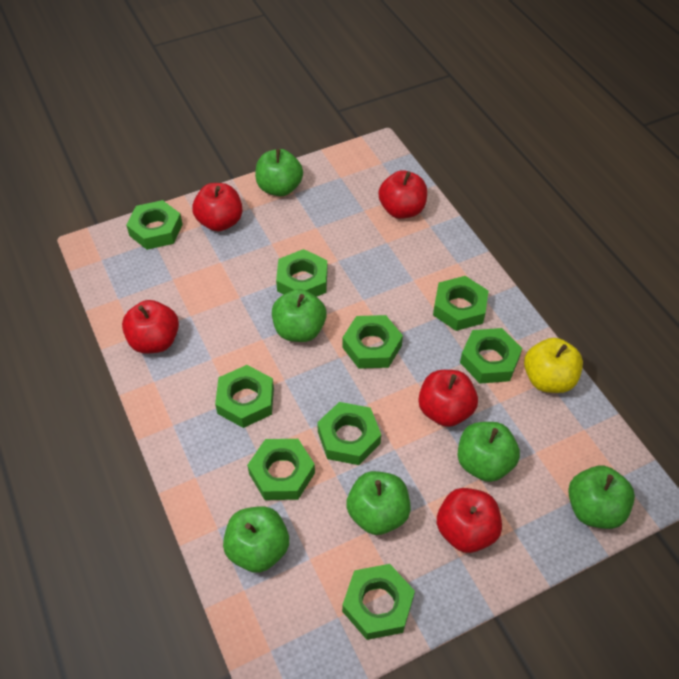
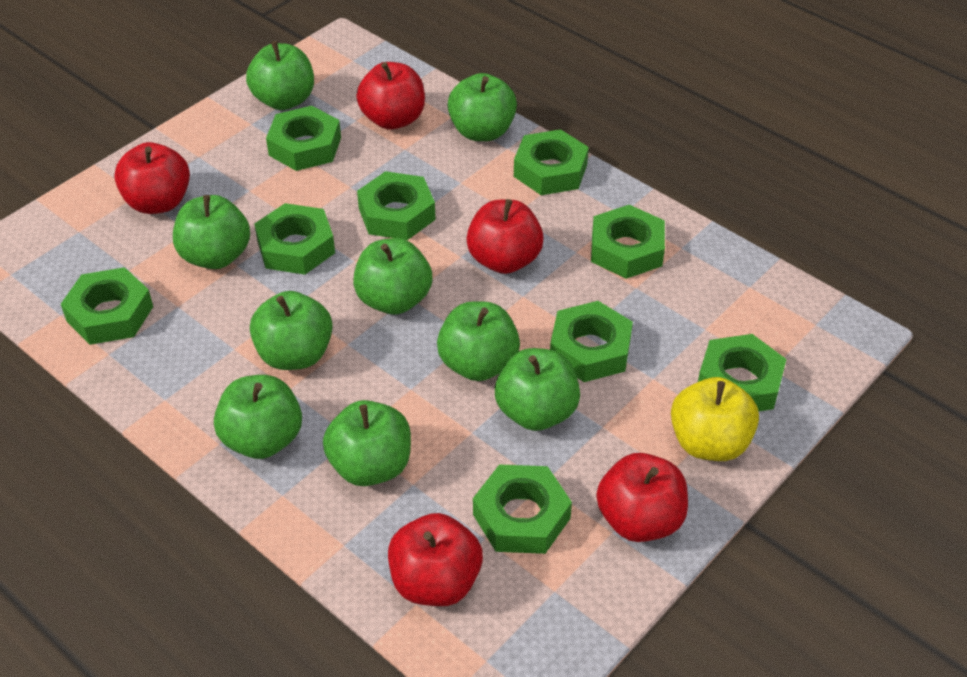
green apple: 6 -> 9

